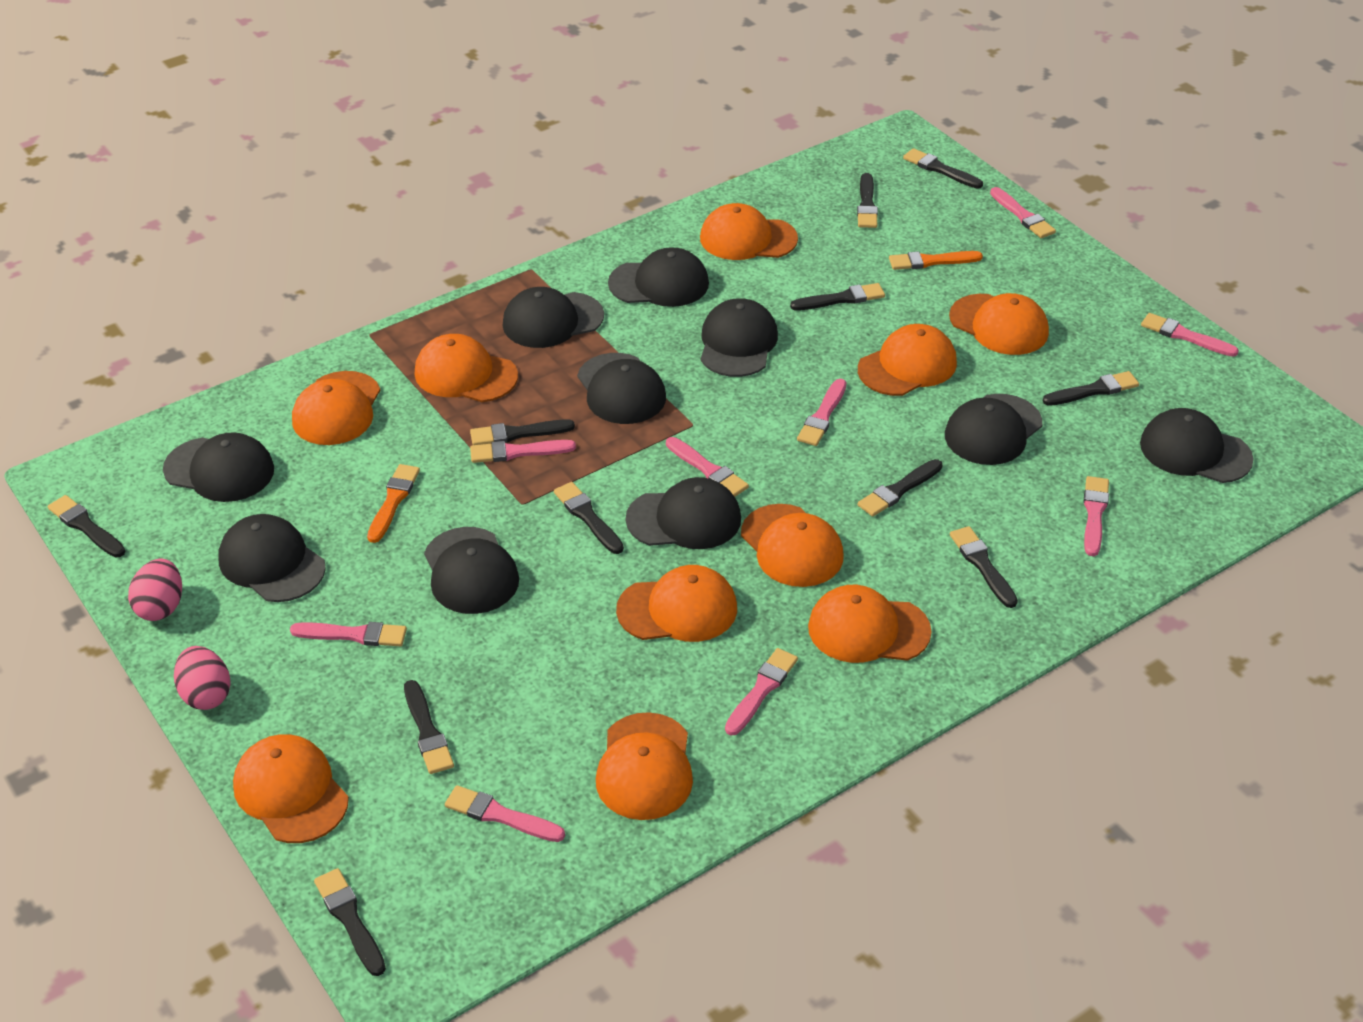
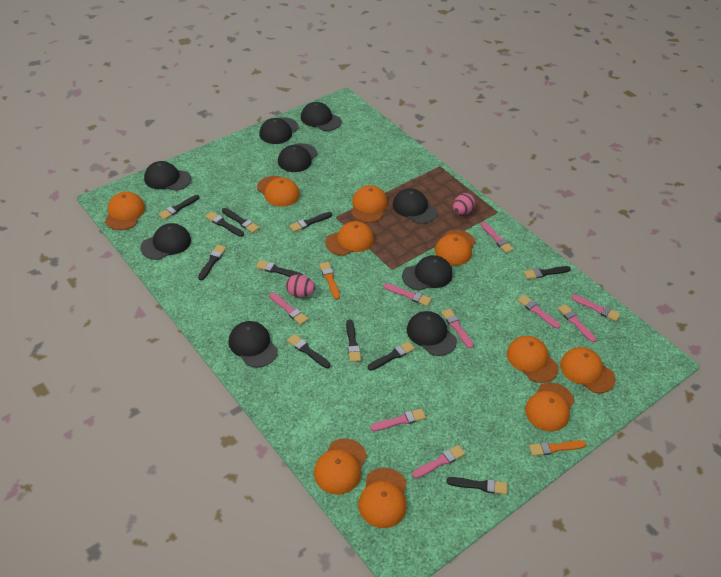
black cap: 10 -> 9

